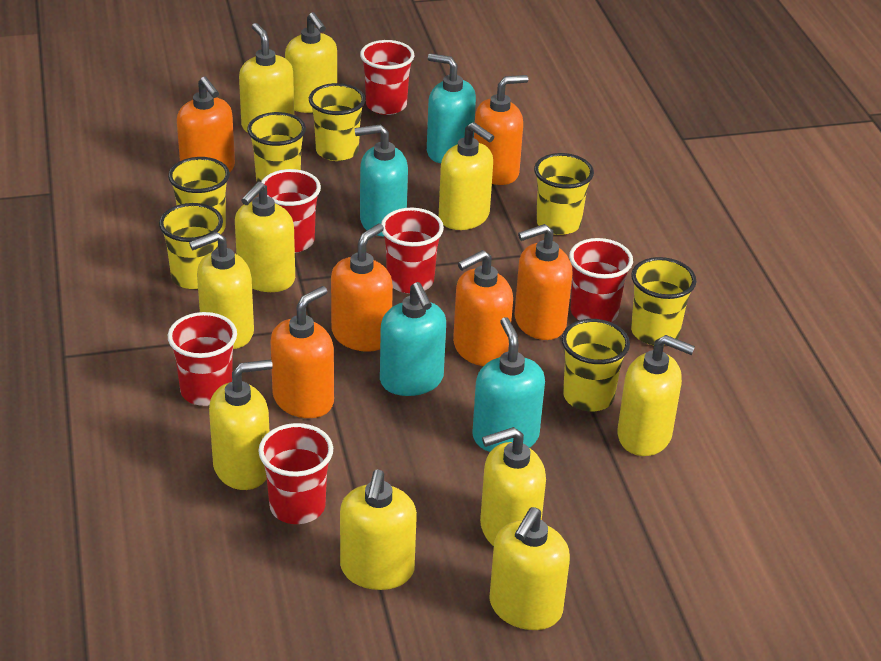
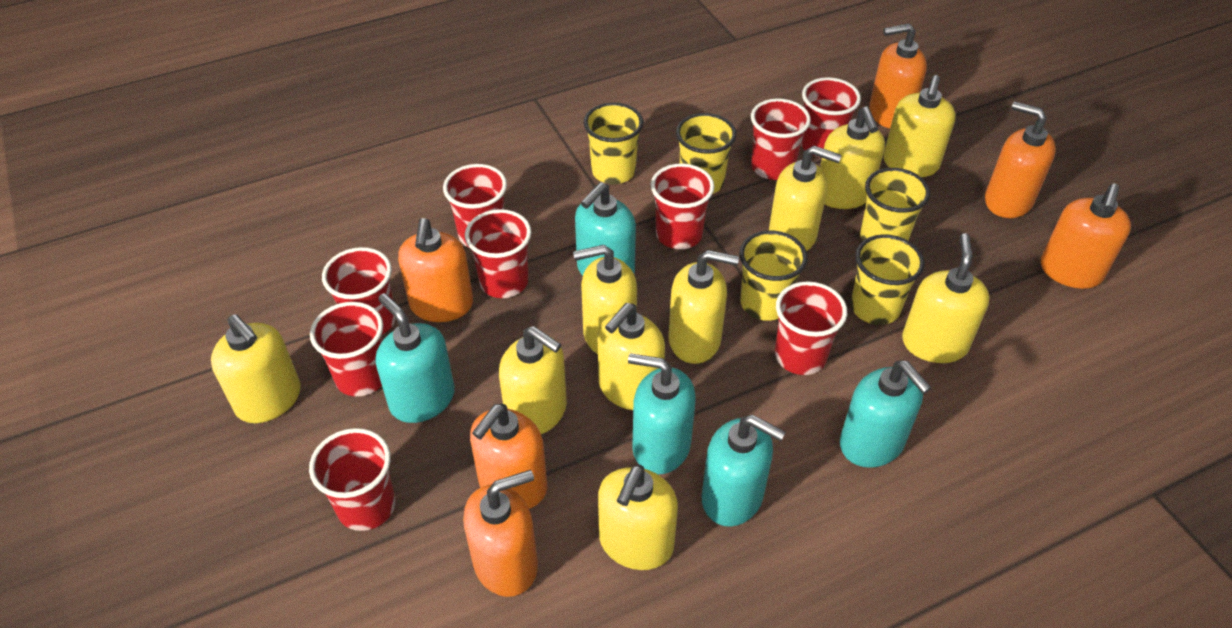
red cup: 6 -> 9
turquoise soap dispenser: 4 -> 5
yellow cup: 7 -> 5

